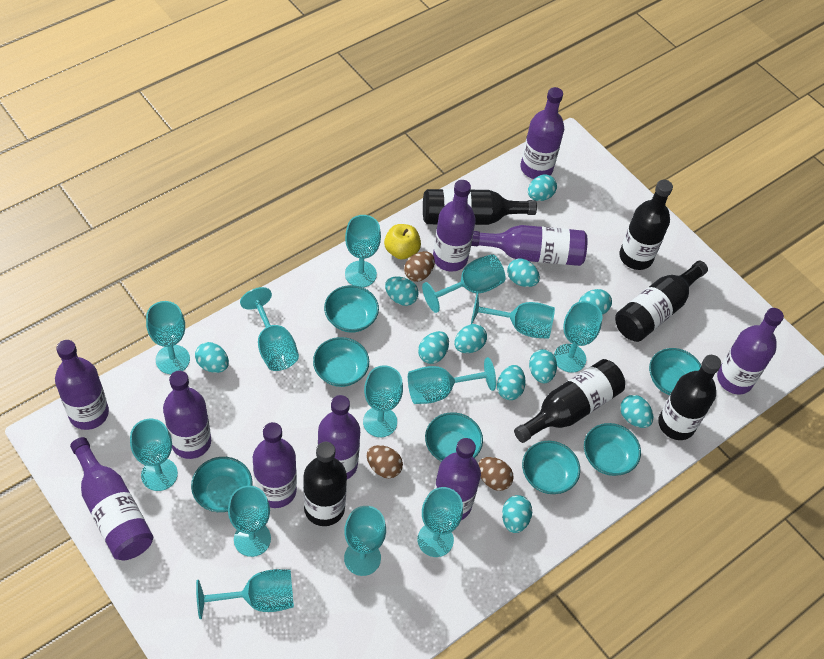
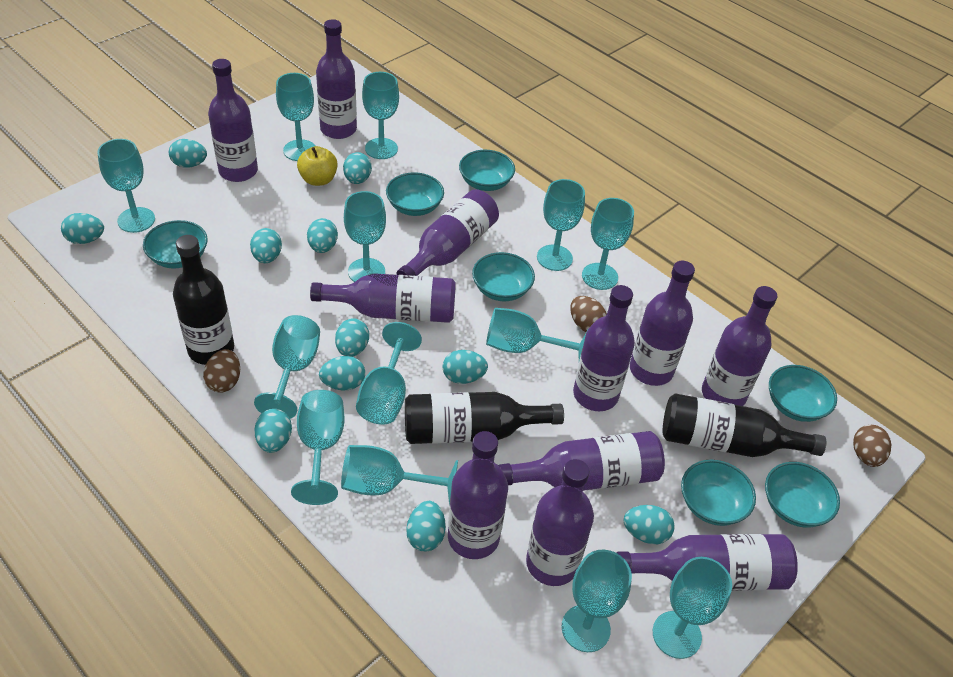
black bottle: 6 -> 3
purple bottle: 10 -> 11

